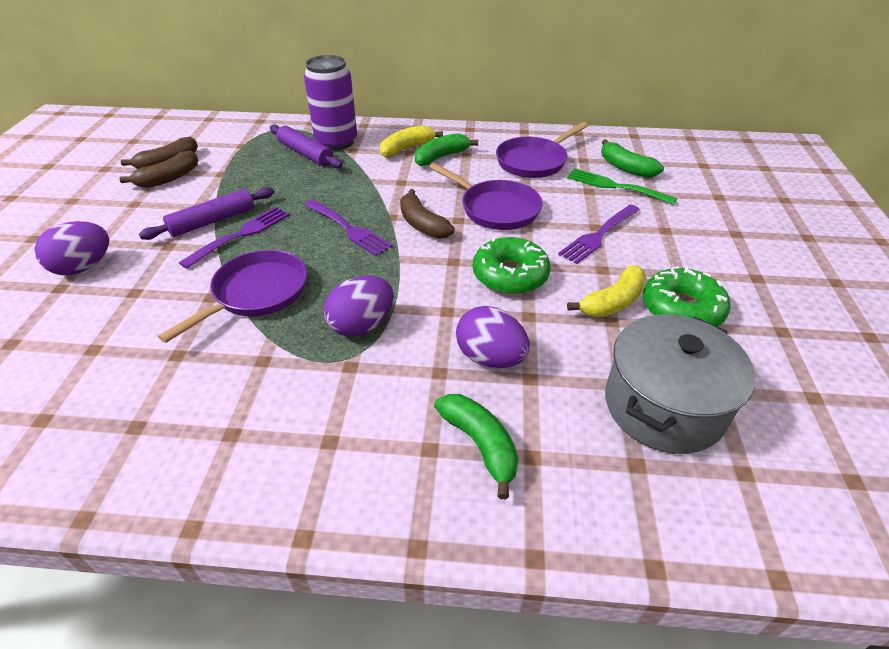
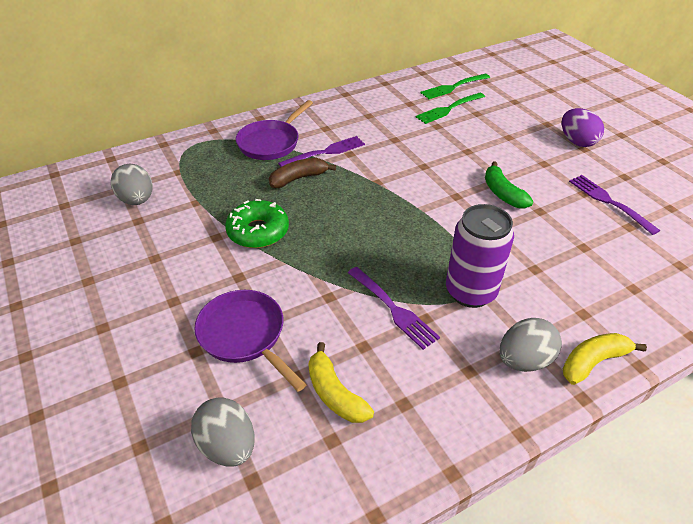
brown banana: 3 -> 1
green banana: 3 -> 1
green donut: 2 -> 1
green fork: 1 -> 2
grey egg: 0 -> 3
grey pot: 1 -> 0
purple egg: 3 -> 1
purple pan: 3 -> 2
purple rolling pin: 2 -> 0

